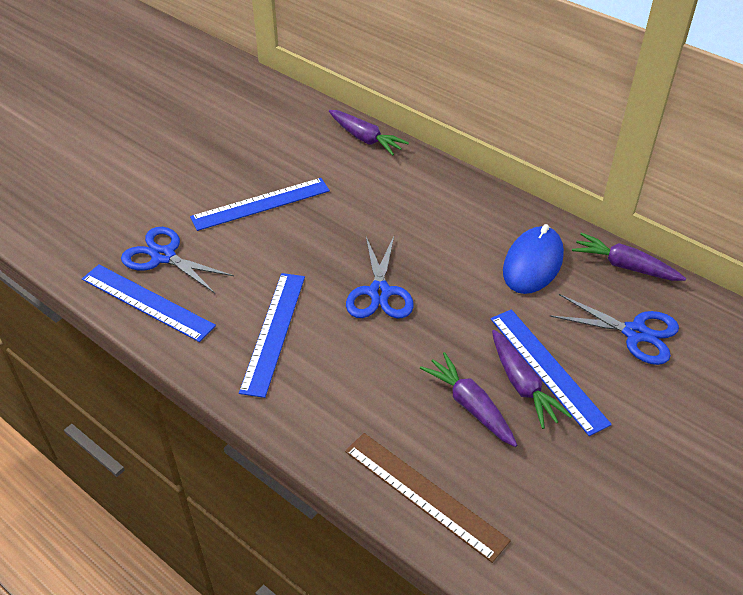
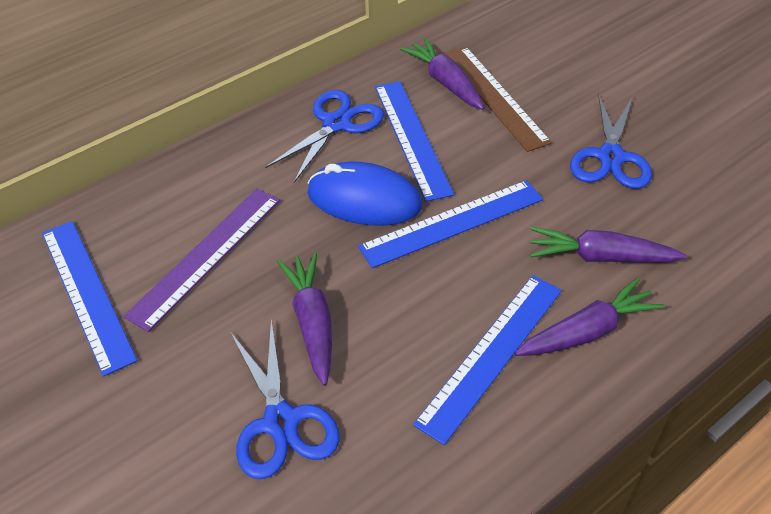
purple ruler: 0 -> 1

